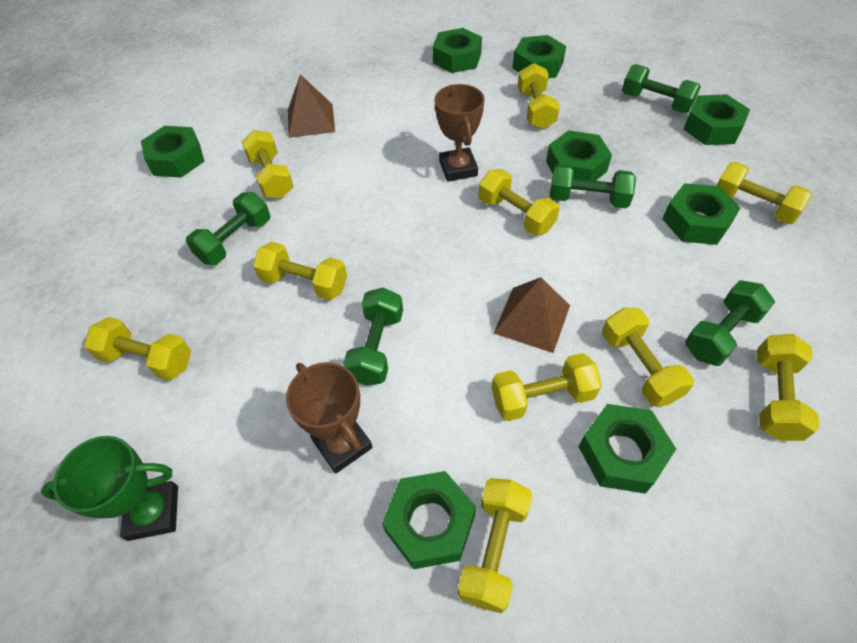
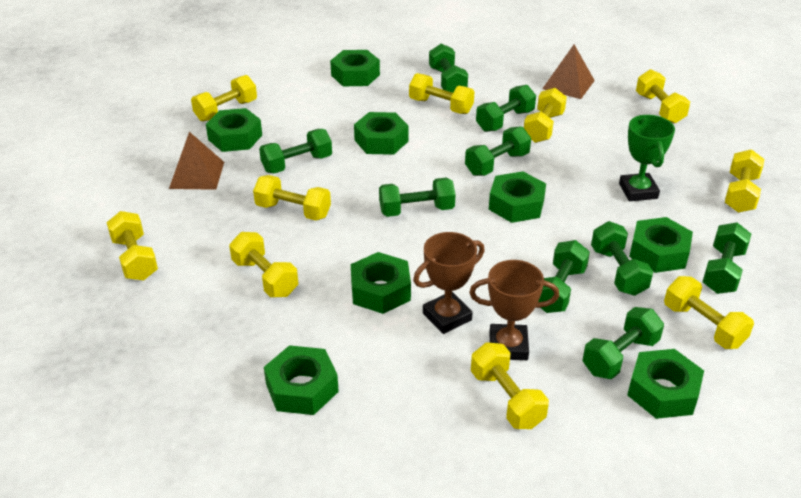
green dumbbell: 5 -> 9

